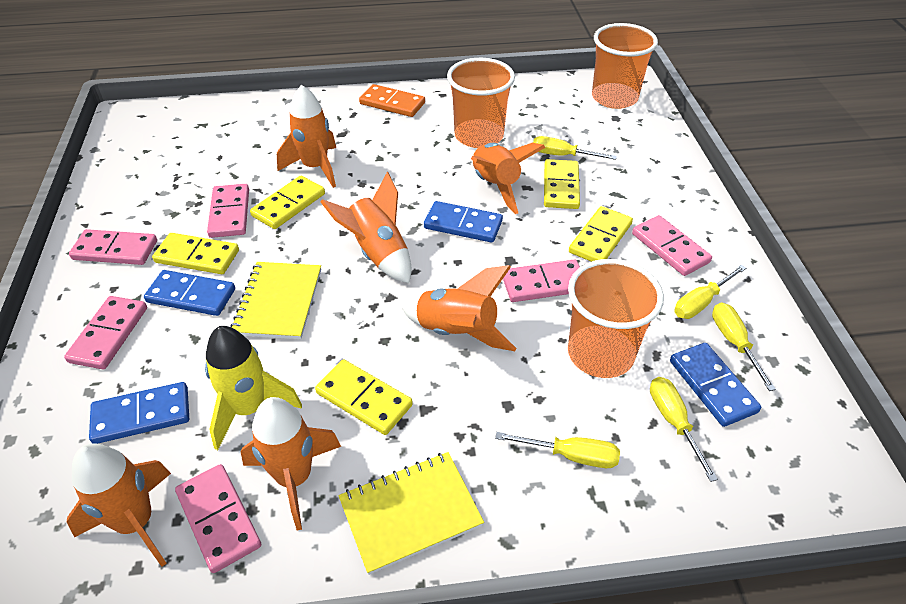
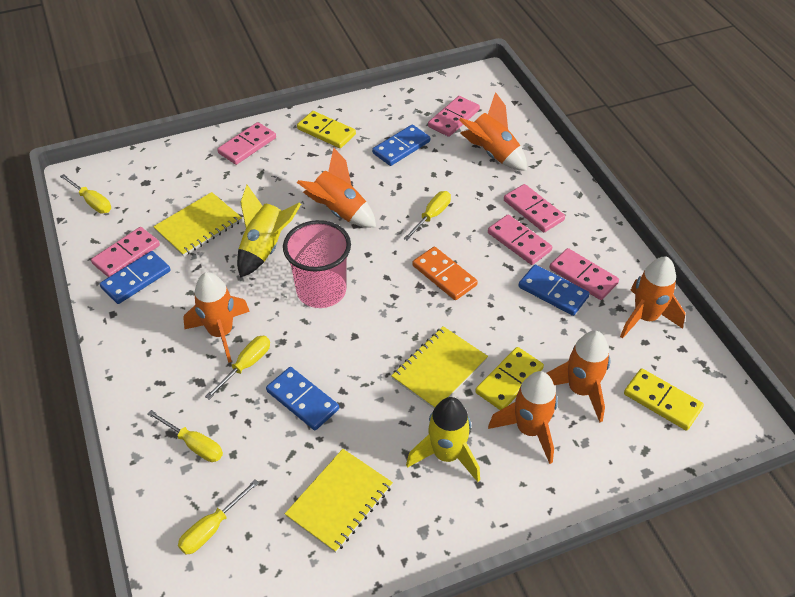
orange cup: 3 -> 0
pink cup: 0 -> 1
yellow domino: 5 -> 3
yellow notebook: 2 -> 3
yellow rocket: 1 -> 2

